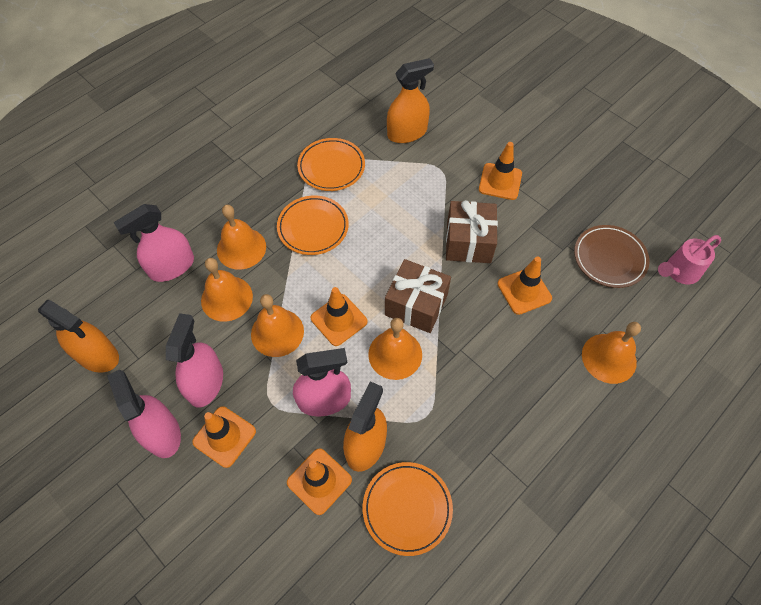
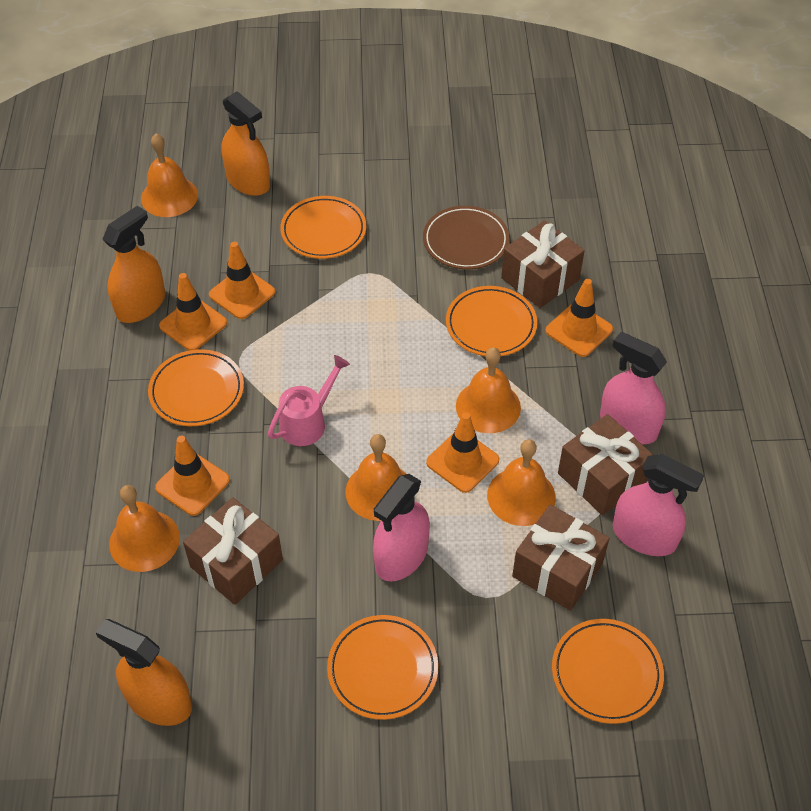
brown gift: 2 -> 4
orange plate: 3 -> 5
pink spray bottle: 4 -> 3

